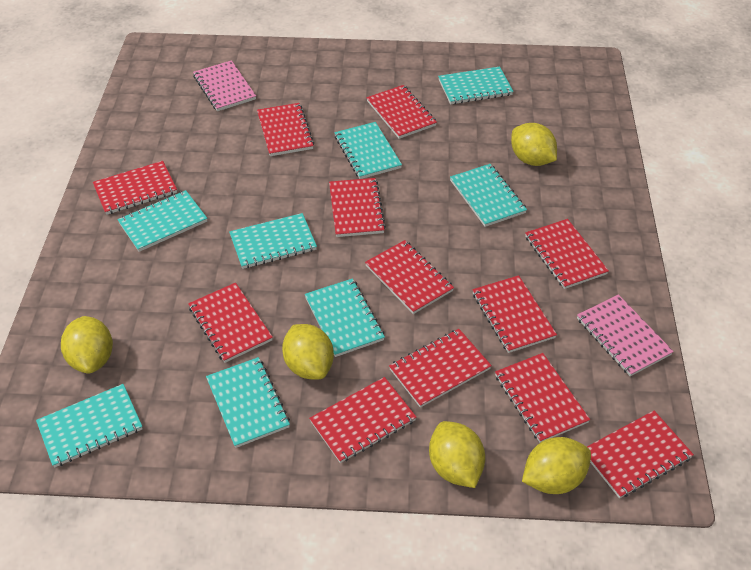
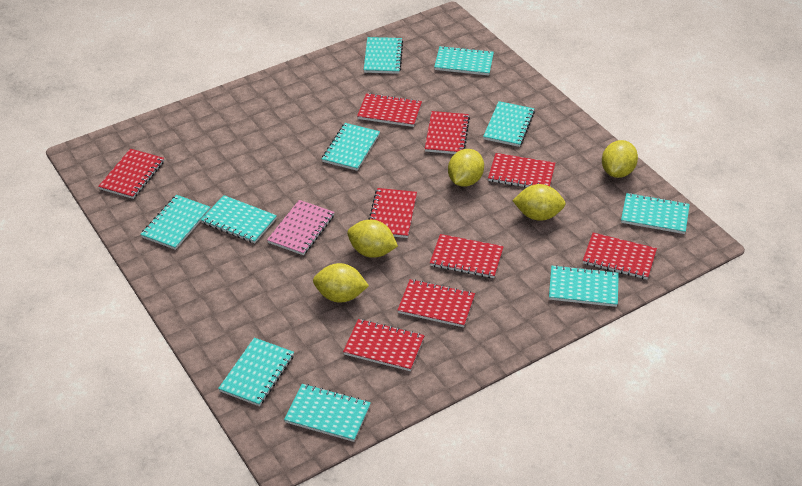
pink notebook: 2 -> 1
red notebook: 12 -> 9
turquoise notebook: 8 -> 10

